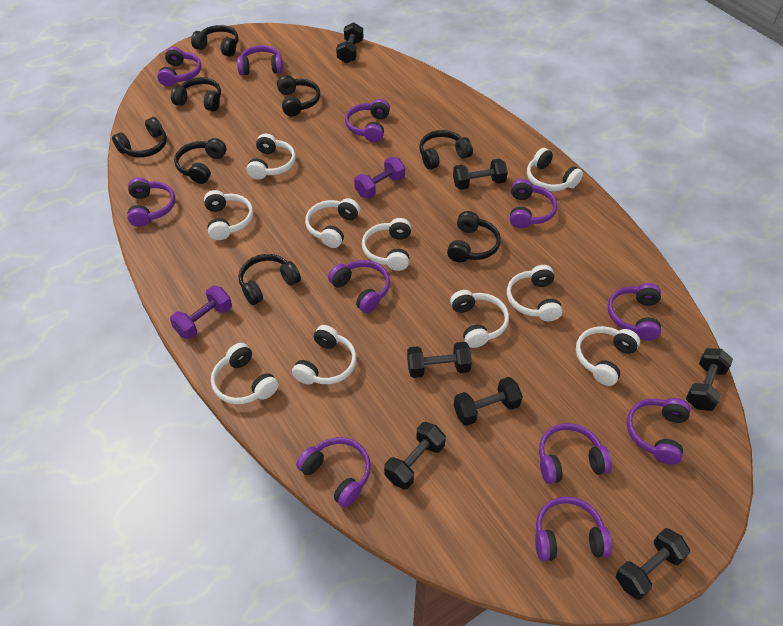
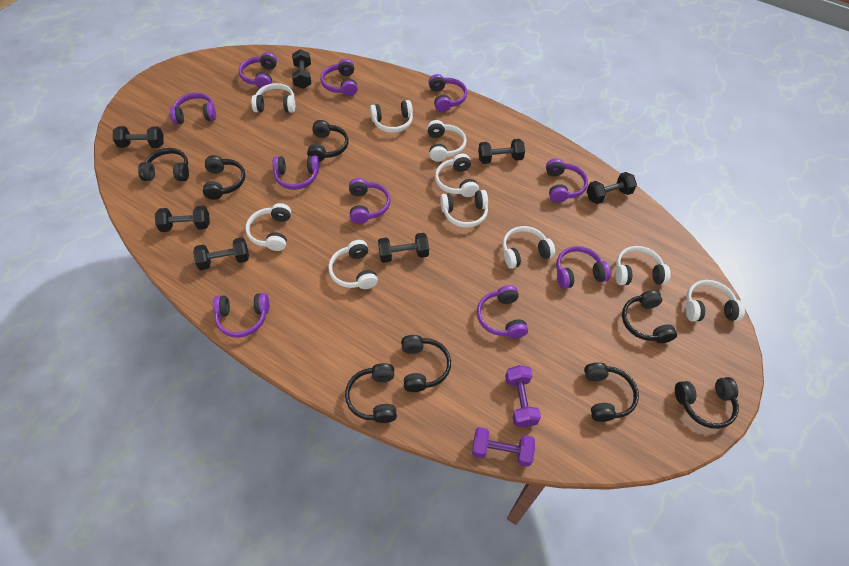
purple headphones: 11 -> 10

